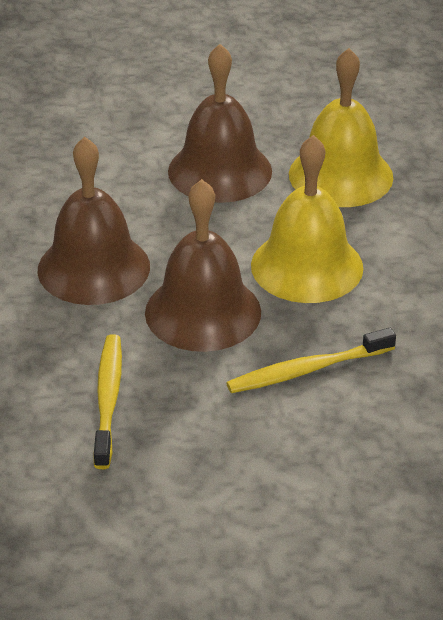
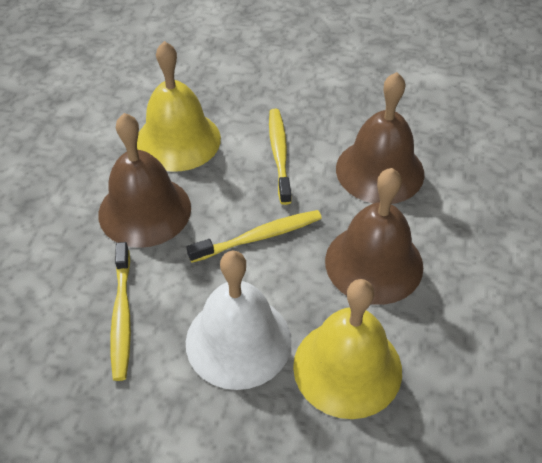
white bell: 0 -> 1
yellow toothbrush: 2 -> 3

